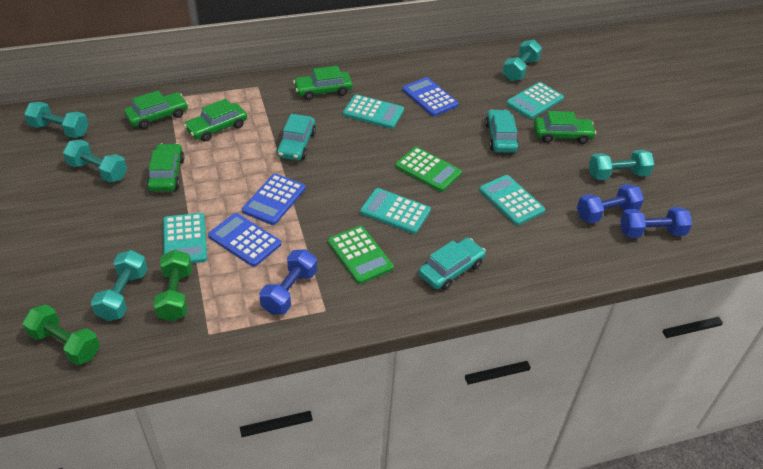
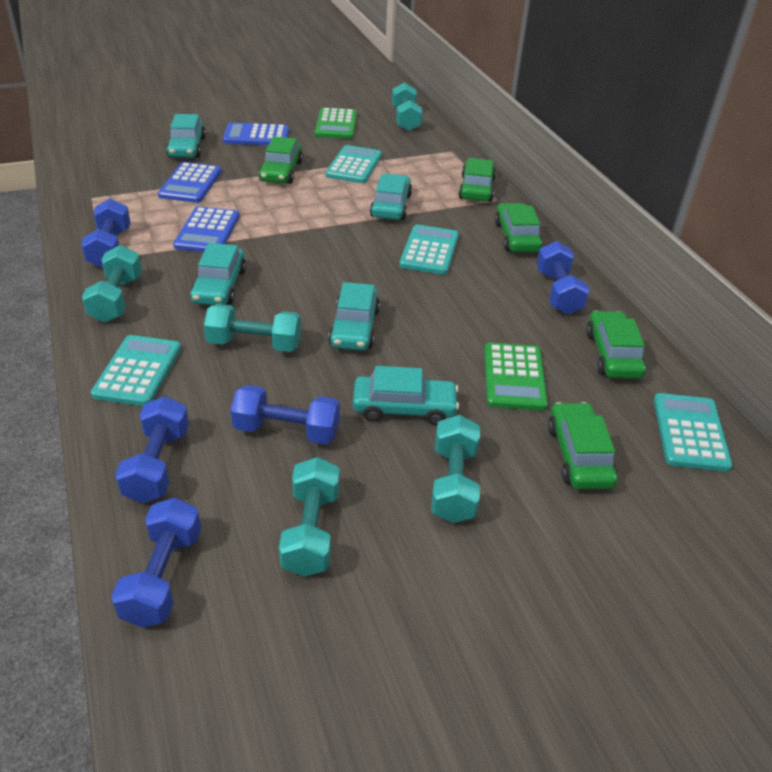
blue dumbbell: 3 -> 5
green dumbbell: 2 -> 0
turquoise calculator: 5 -> 4
turquoise car: 3 -> 5

